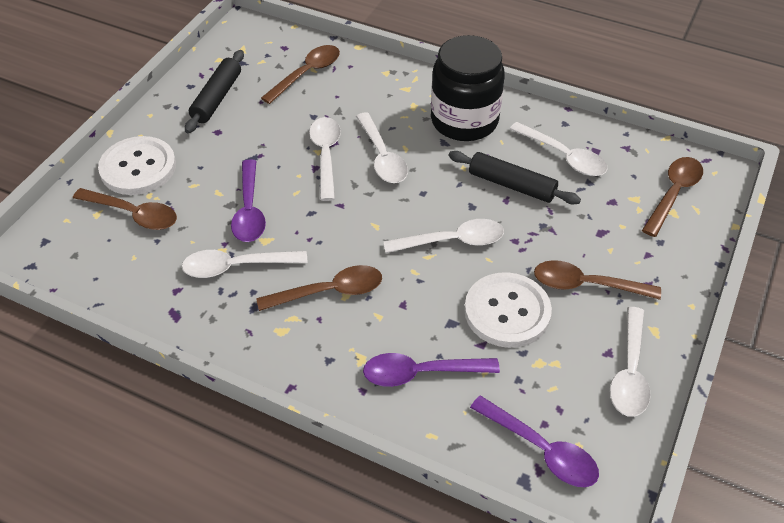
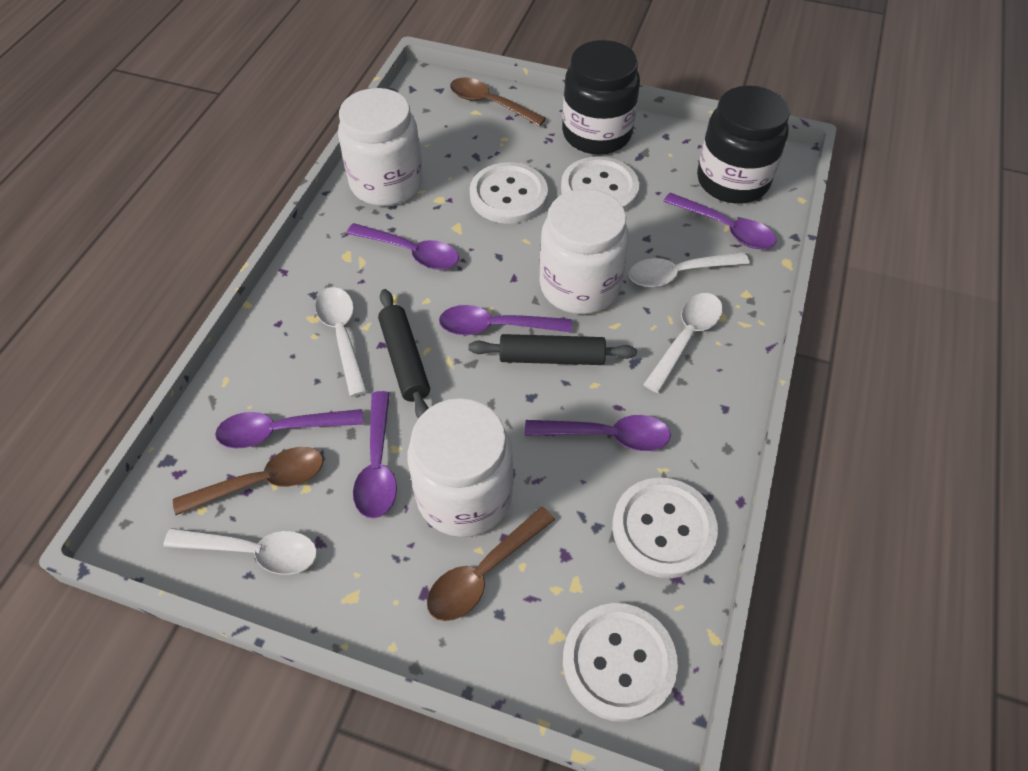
black jar: 1 -> 2
brown spoon: 5 -> 3
purple spoon: 3 -> 6
white button: 2 -> 4
white jar: 0 -> 3
white spoon: 6 -> 4

